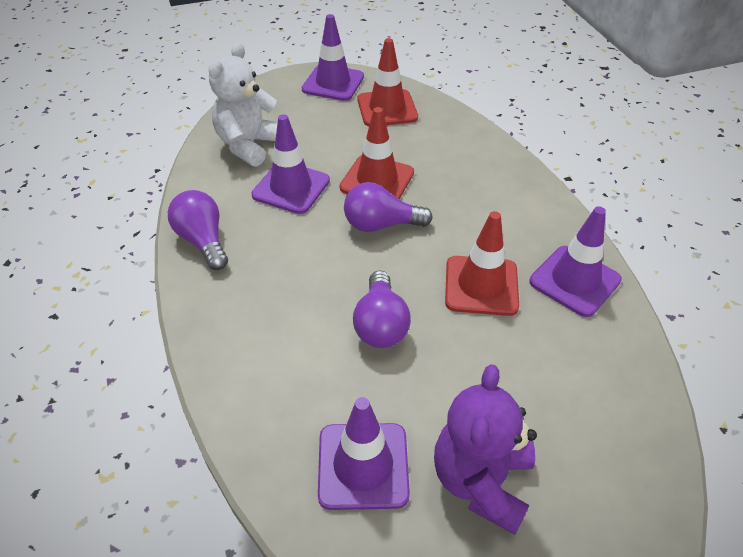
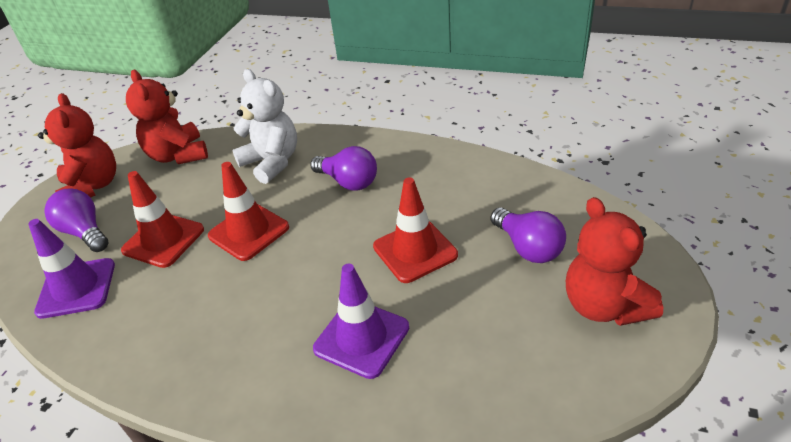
purple teddy bear: 1 -> 0
purple traffic cone: 4 -> 2
red teddy bear: 0 -> 3

